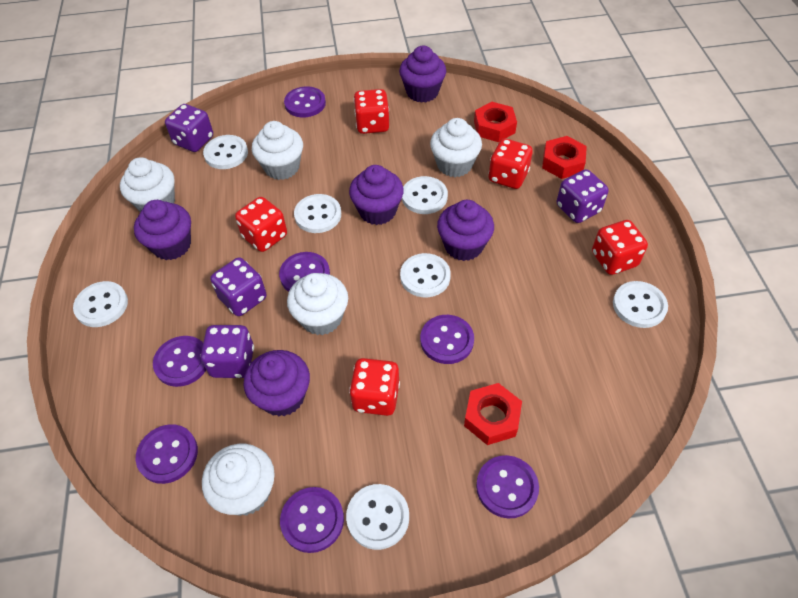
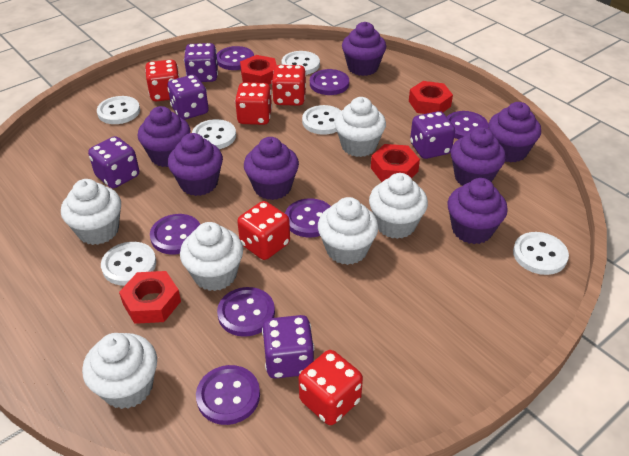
purple cupcake: 5 -> 7
purple dice: 4 -> 5
red nut: 3 -> 4
white button: 7 -> 6
white cupcake: 5 -> 6

